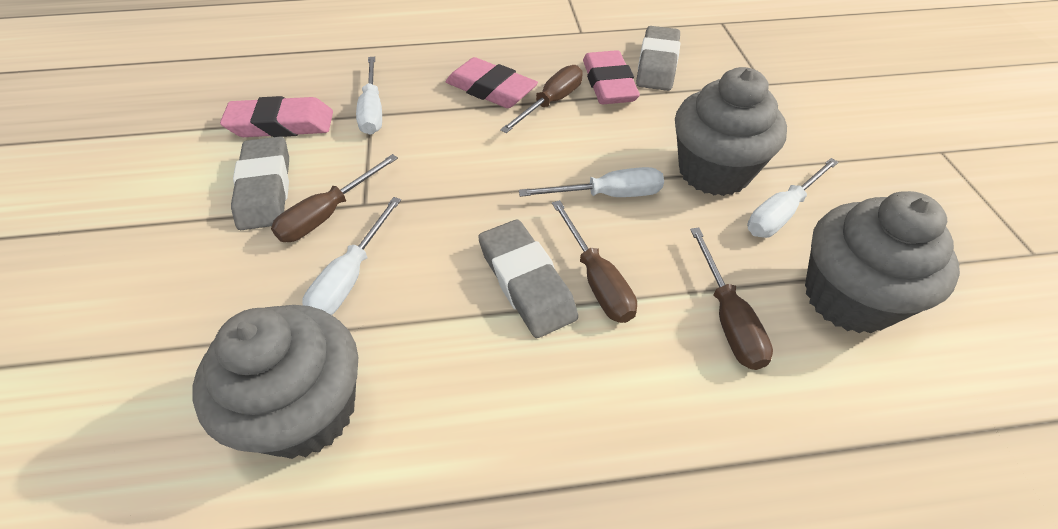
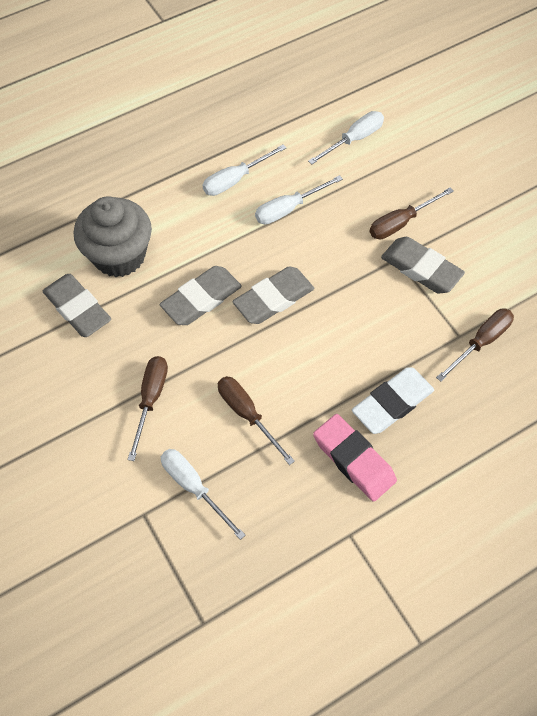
grey cupcake: 3 -> 1
grey eraser: 3 -> 4
pink eraser: 3 -> 1
white eraser: 0 -> 1

